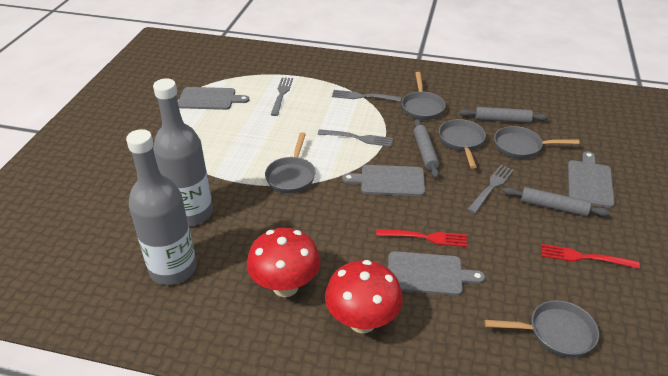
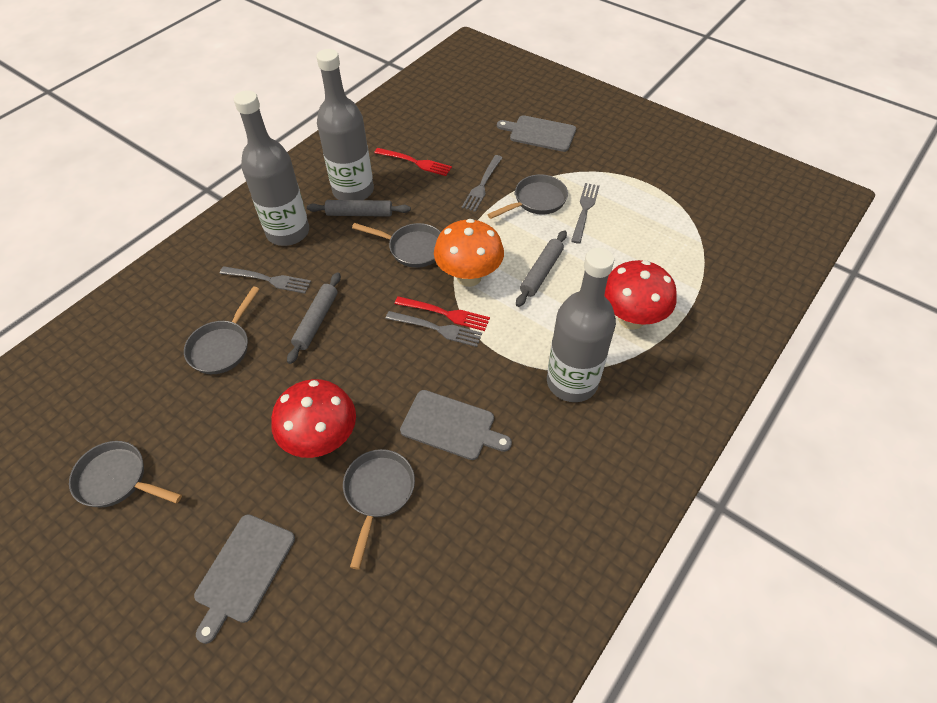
grey bottle: 2 -> 3
grey cutting board: 4 -> 3
orange mushroom: 0 -> 1

